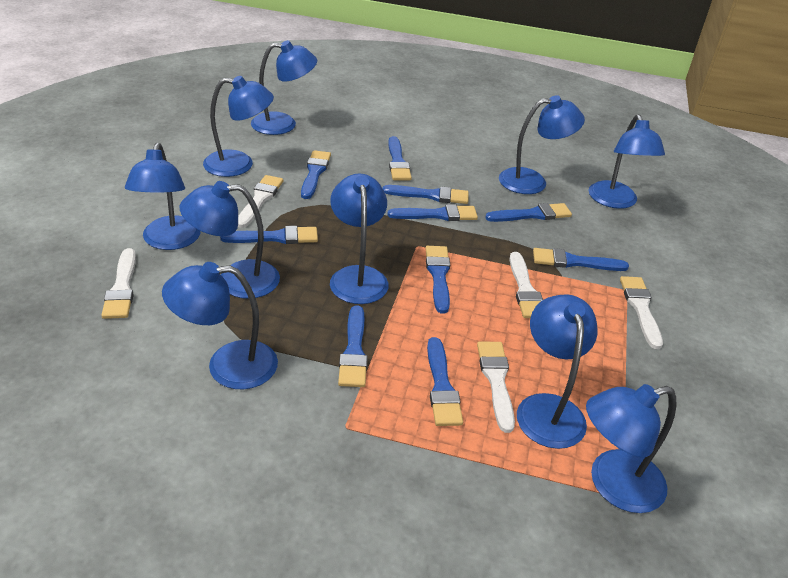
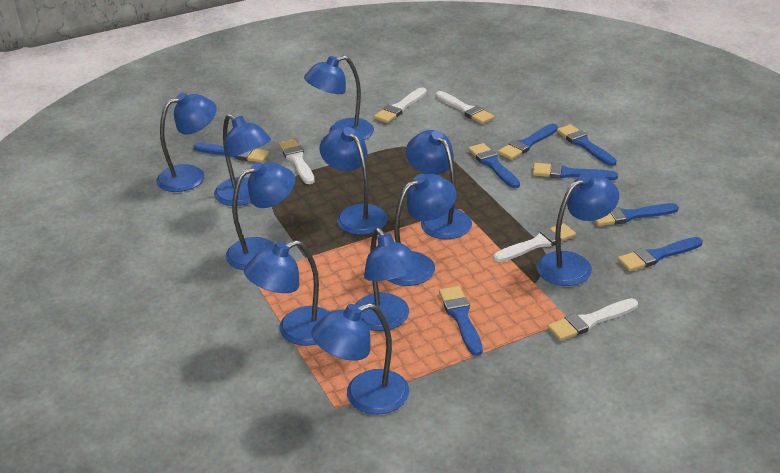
blue brush: 10 -> 8
blue lamp: 10 -> 11

